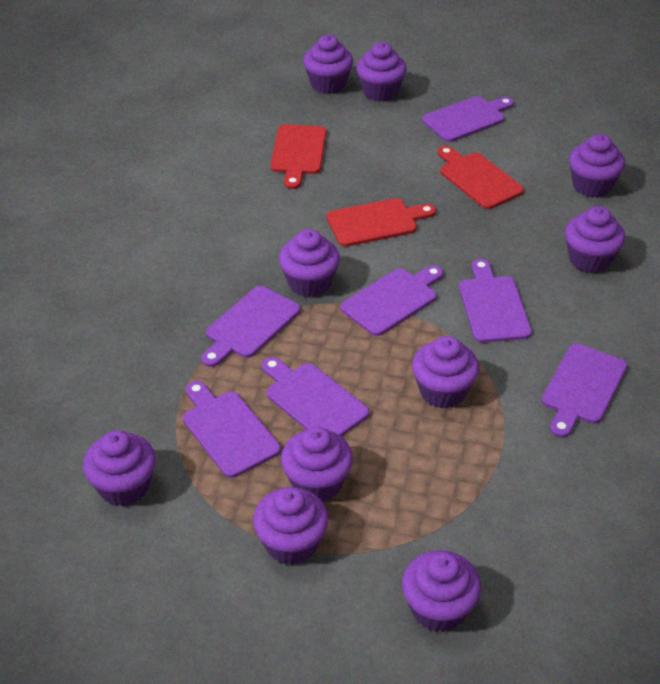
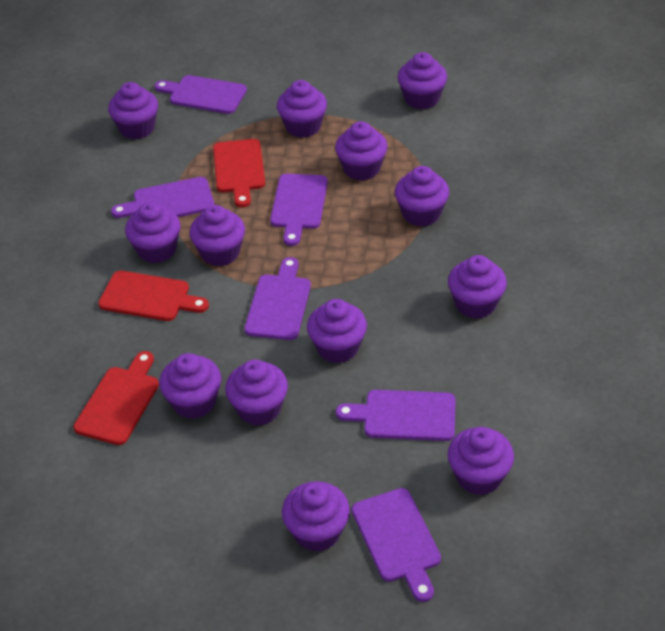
purple cupcake: 10 -> 13
purple cutting board: 7 -> 6

